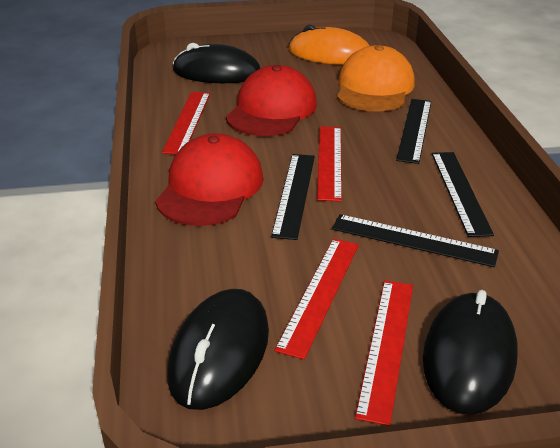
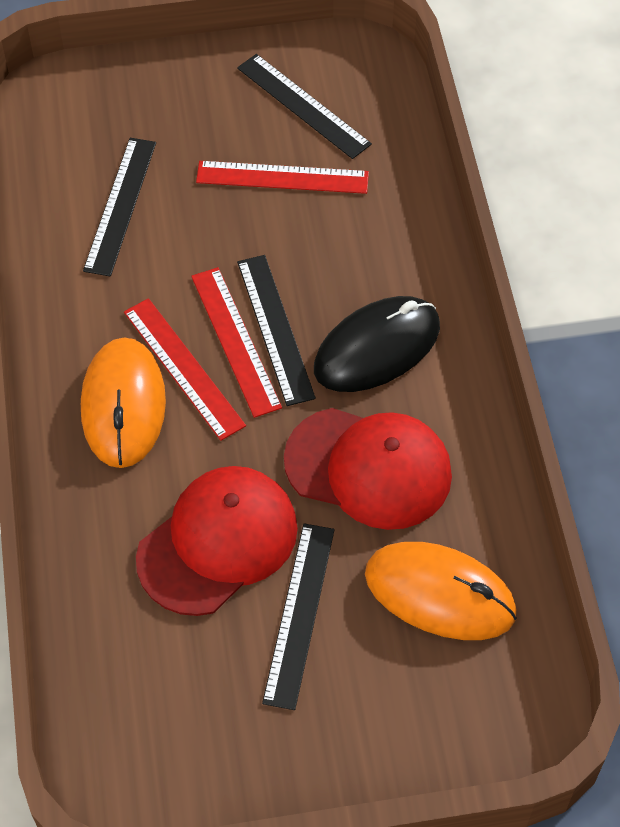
black mouse: 3 -> 1
orange cap: 1 -> 0
orange mouse: 1 -> 2
red ruler: 4 -> 3

